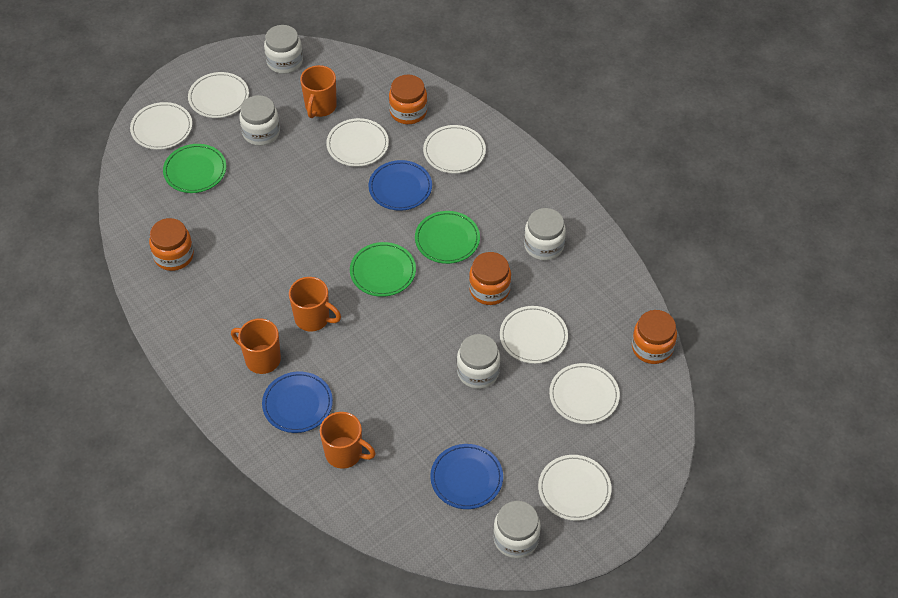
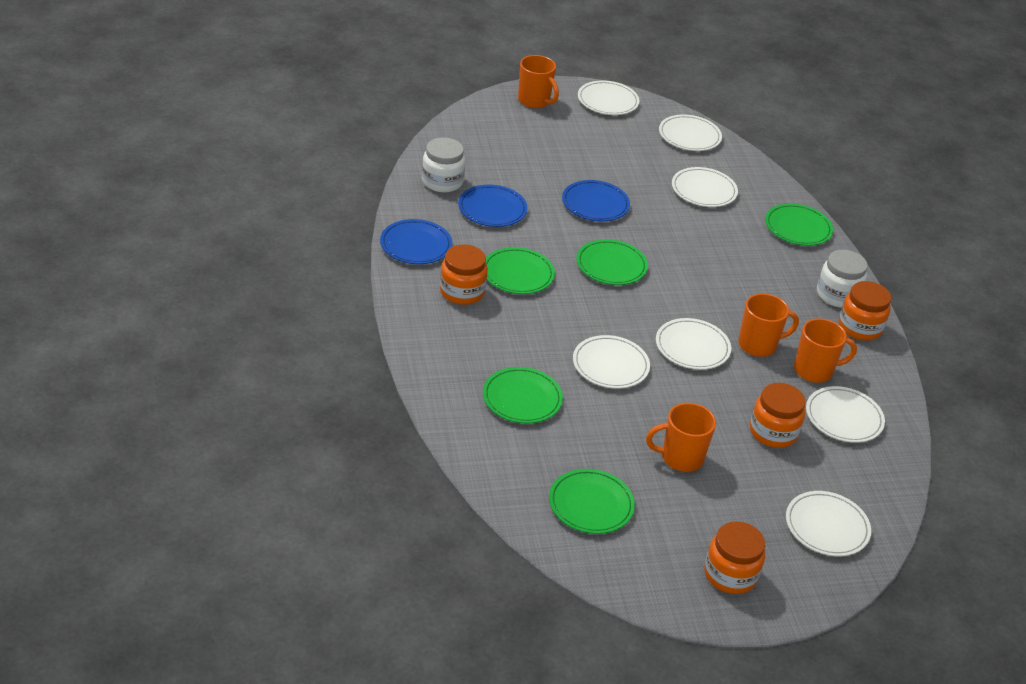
green plate: 3 -> 5
white jar: 5 -> 2

